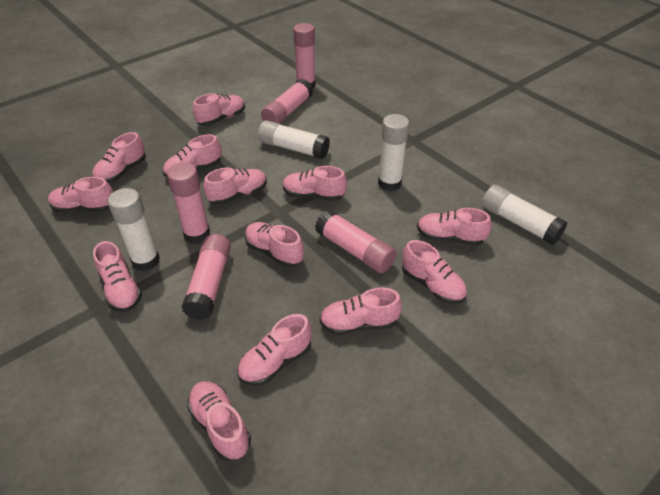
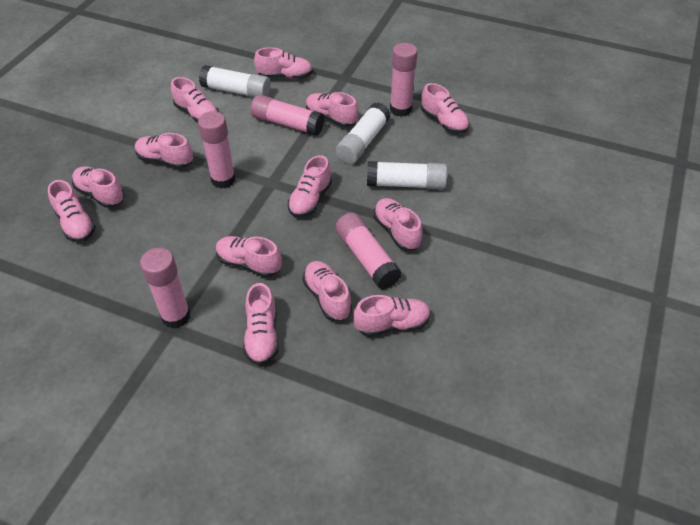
white glue stick: 4 -> 3

